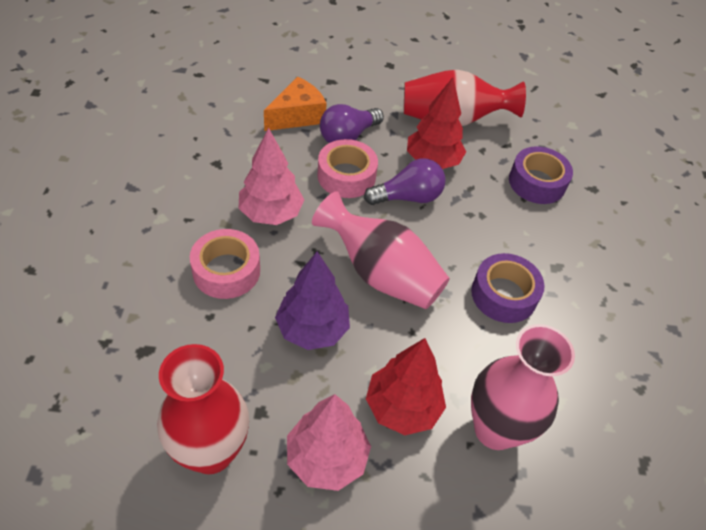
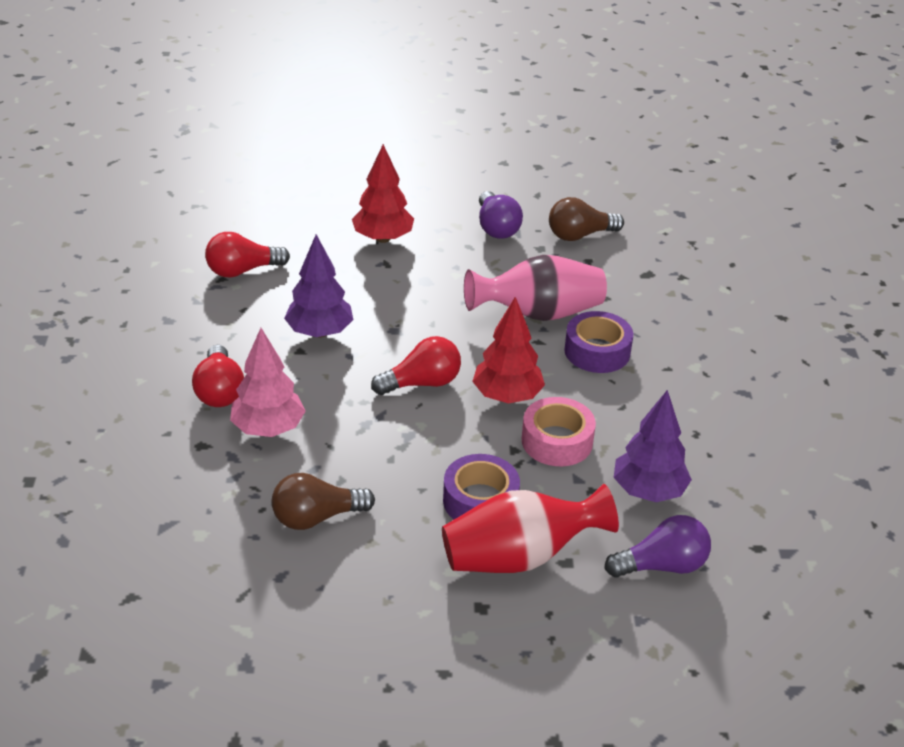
brown light bulb: 0 -> 2
orange cheese: 1 -> 0
pink tape: 2 -> 1
pink tree: 2 -> 1
pink vase: 2 -> 1
purple tree: 1 -> 2
red light bulb: 0 -> 3
red vase: 2 -> 1

